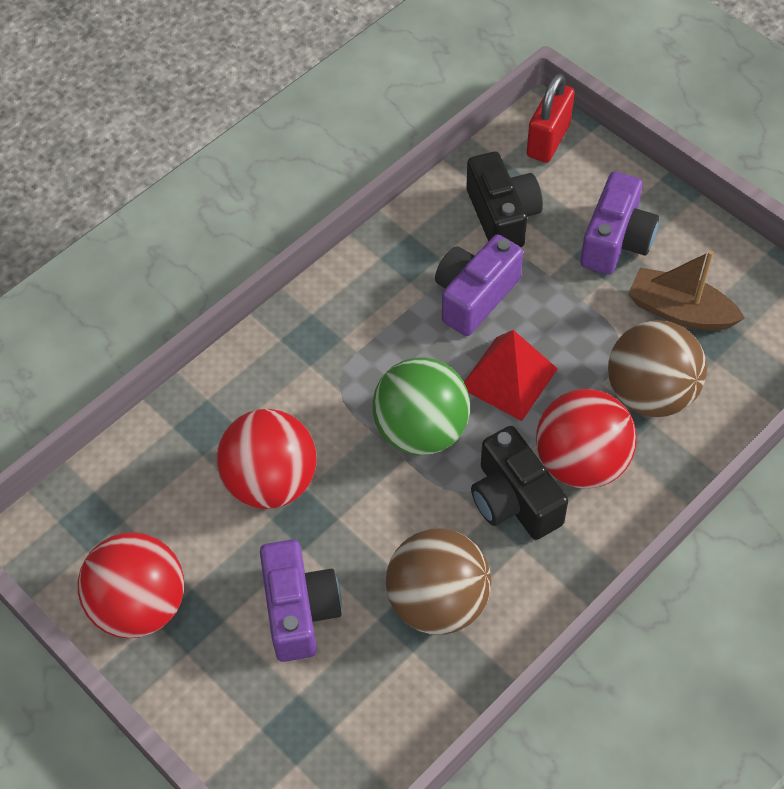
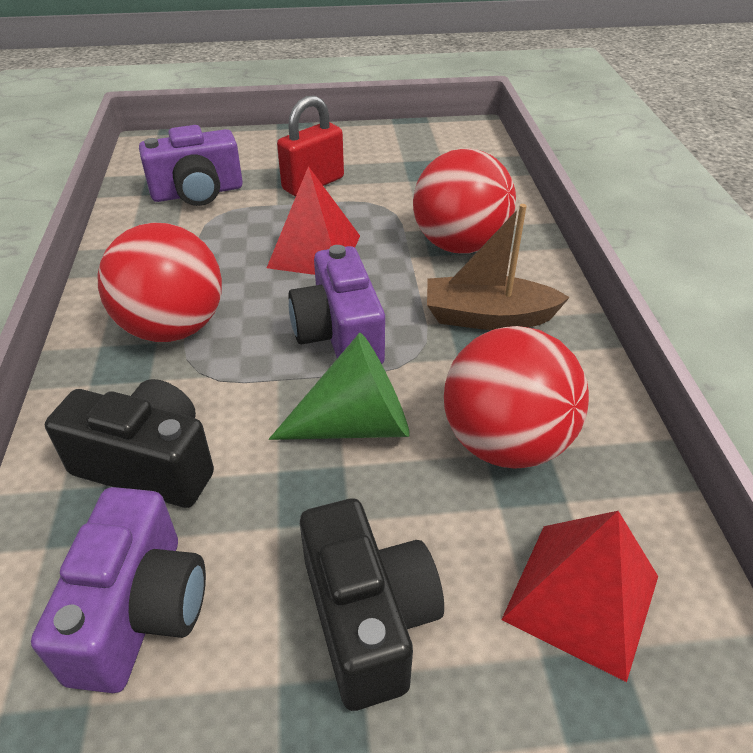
brown ball: 2 -> 0
green ball: 1 -> 0
green cone: 0 -> 1
red pyramid: 1 -> 2

